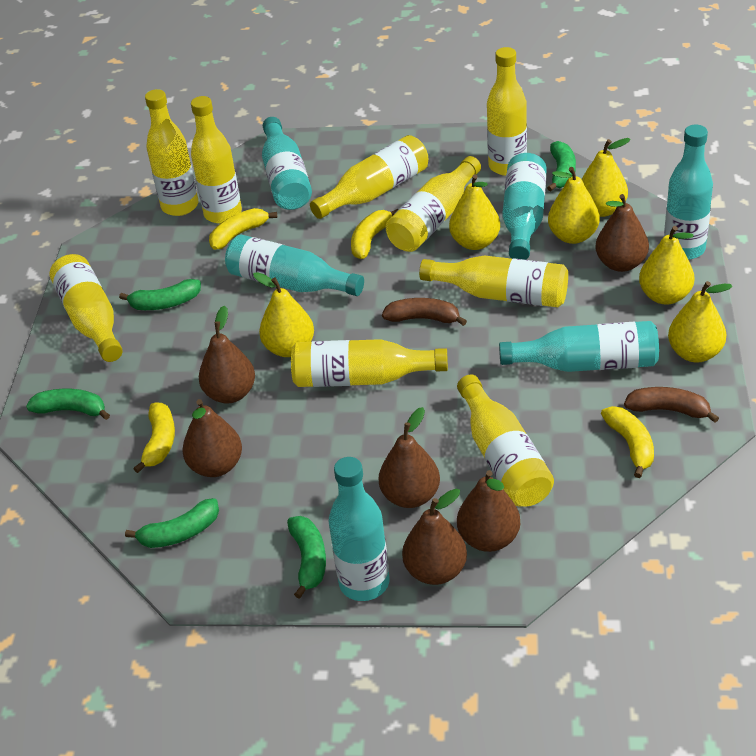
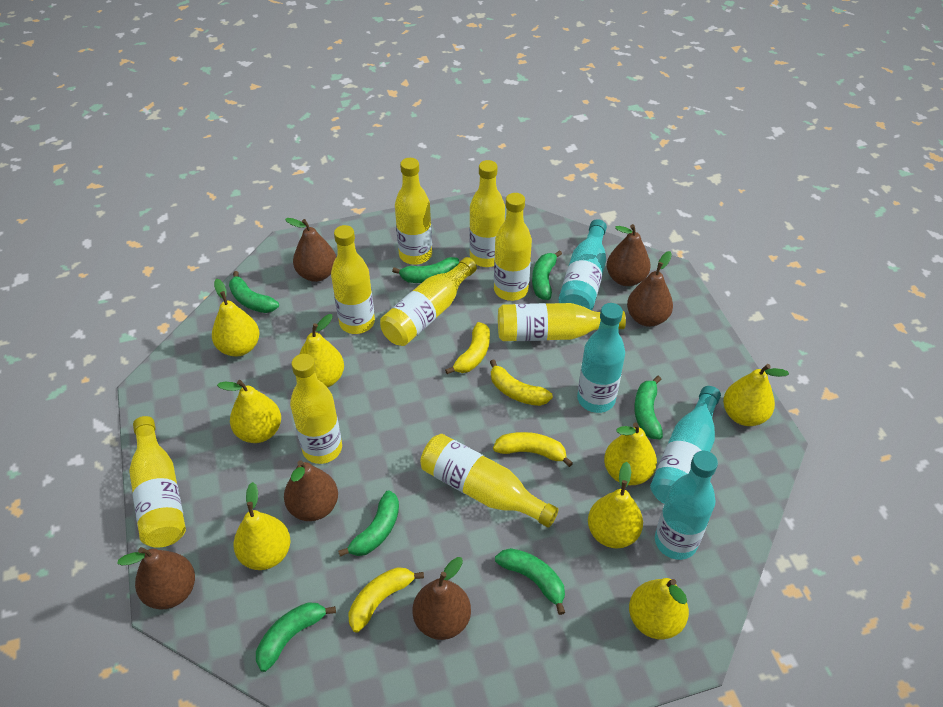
brown banana: 2 -> 0
green banana: 5 -> 7
turquoise bottle: 6 -> 4
yellow pear: 6 -> 8

